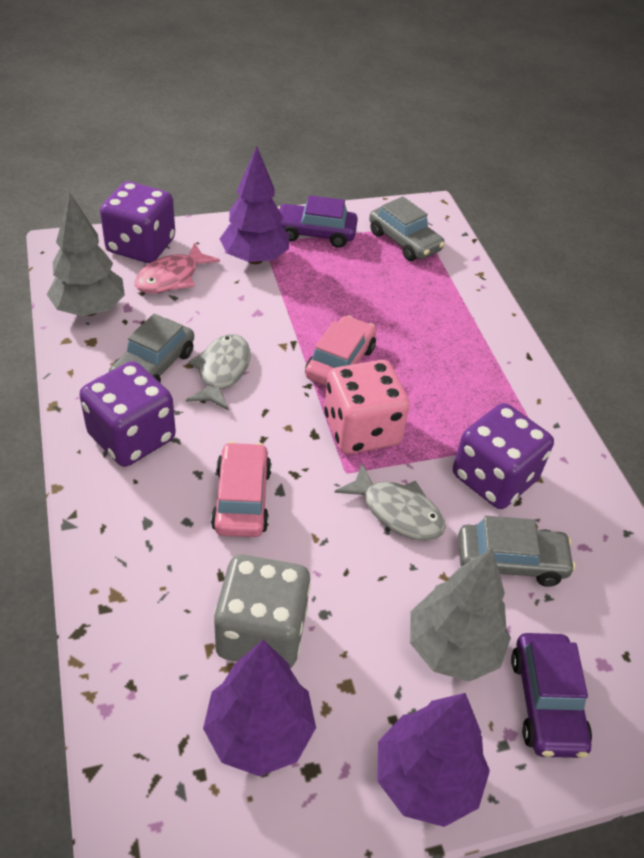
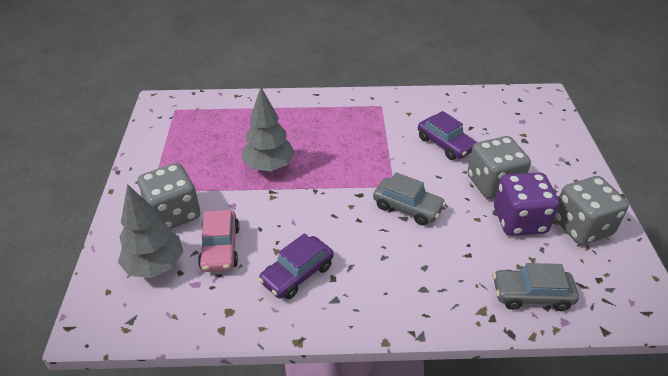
grey car: 3 -> 2
grey dice: 1 -> 3
grey fish: 2 -> 0
pink car: 2 -> 1
pink dice: 1 -> 0
pink fish: 1 -> 0
purple dice: 3 -> 1
purple tree: 3 -> 0

